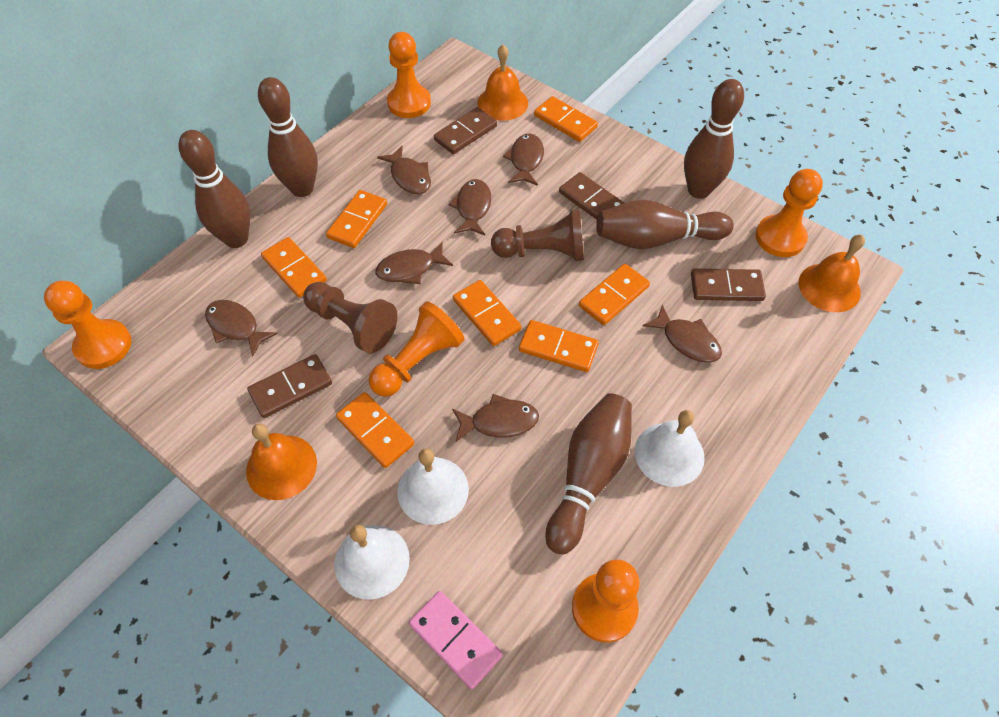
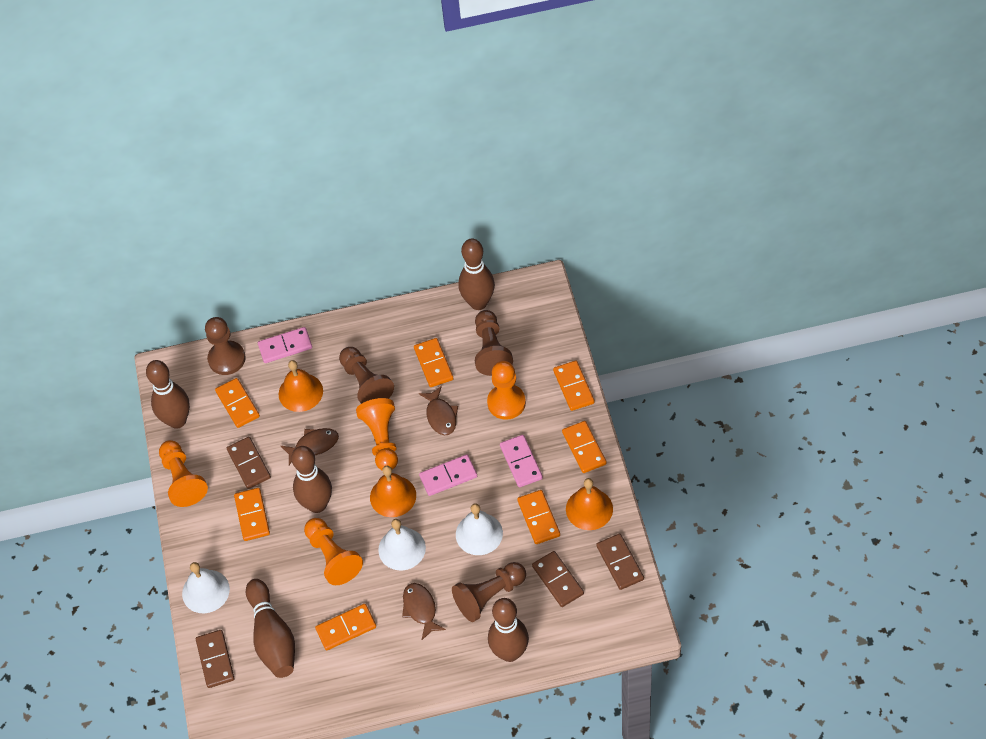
brown fish: 7 -> 3
brown pawn: 2 -> 4
orange pawn: 5 -> 4
pink domino: 1 -> 3

